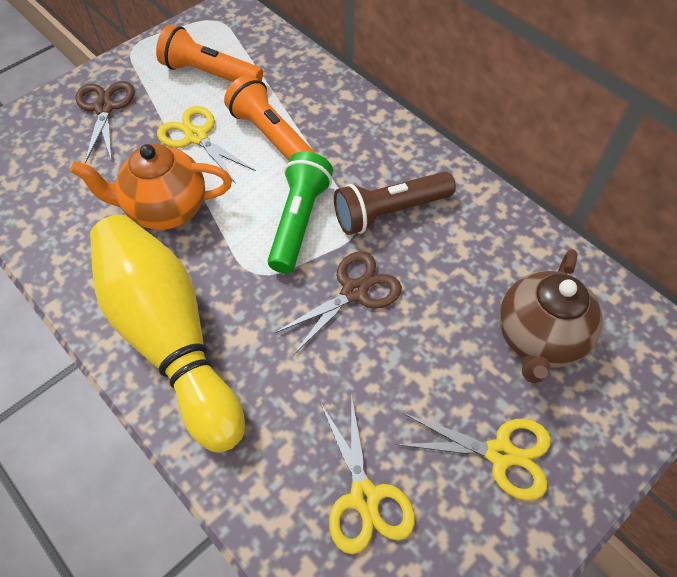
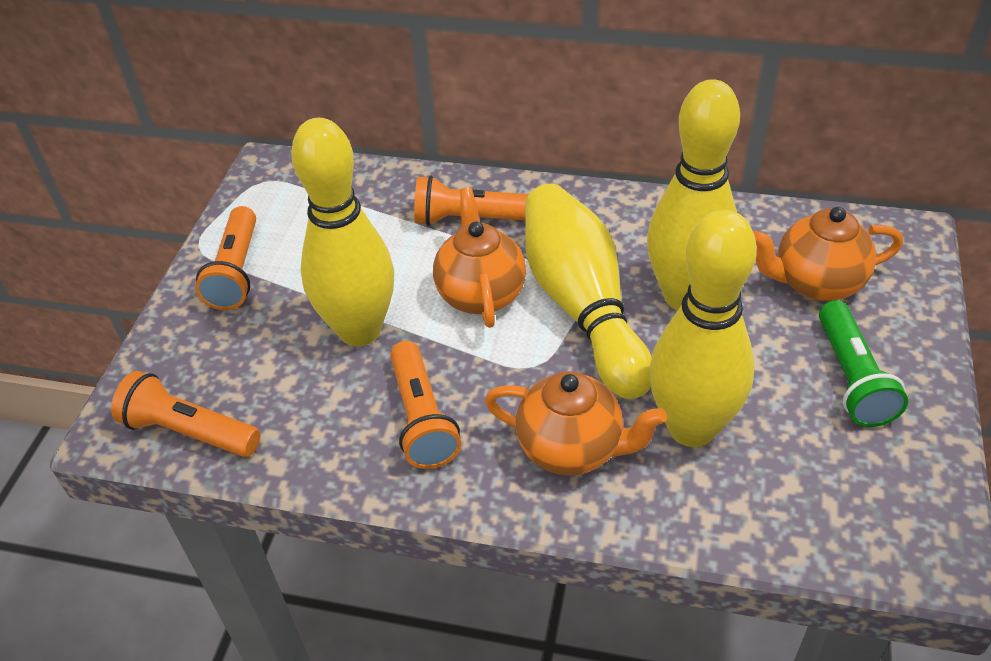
brown flashlight: 1 -> 0
brown scissors: 2 -> 0
brown teapot: 1 -> 0
orange flashlight: 2 -> 4
orange teapot: 1 -> 3
yellow bowling pin: 1 -> 4
yellow scissors: 3 -> 0

